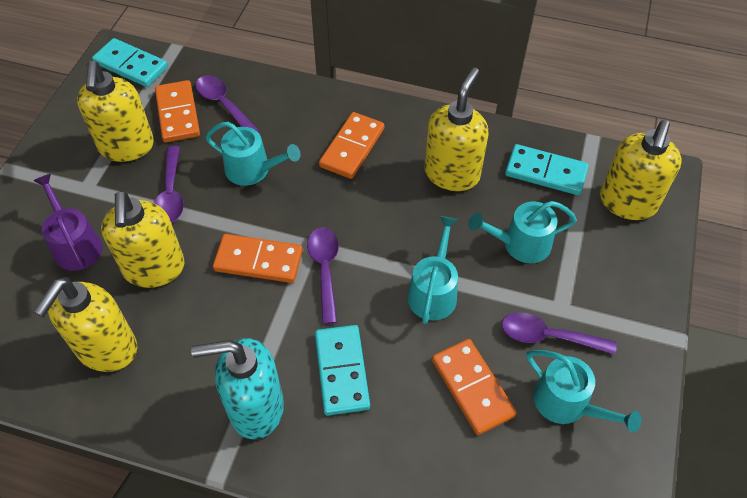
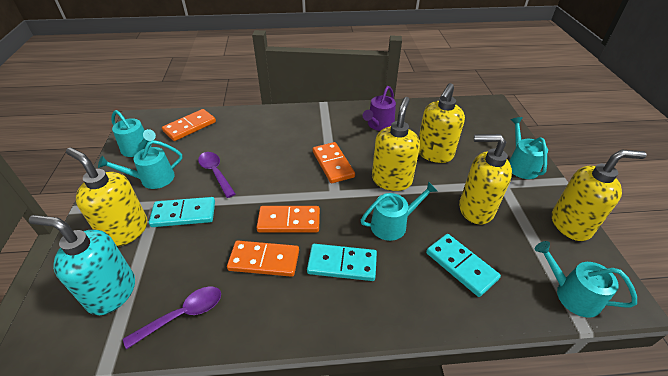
purple spoon: 4 -> 2
turquoise watering can: 4 -> 5

